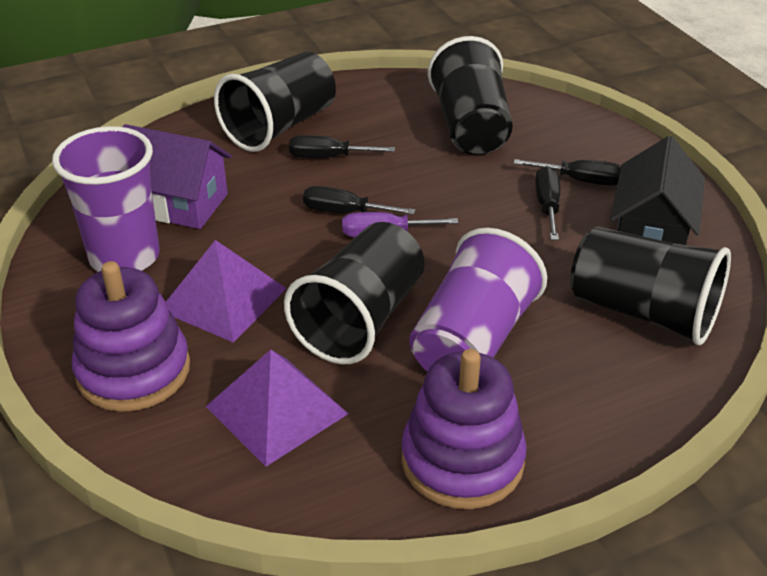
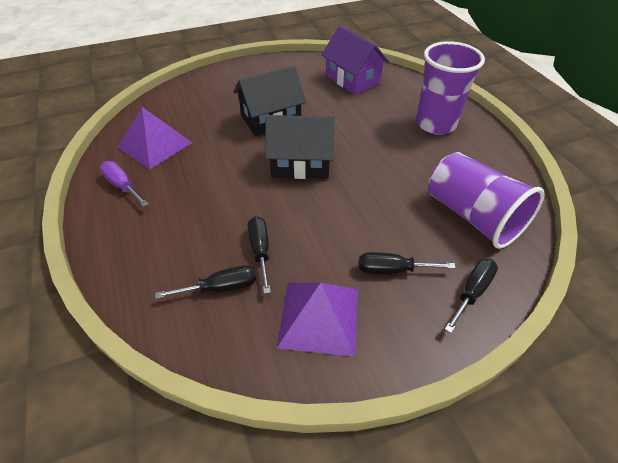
black cup: 4 -> 0
black house: 1 -> 2
purple stacking toy: 2 -> 0

